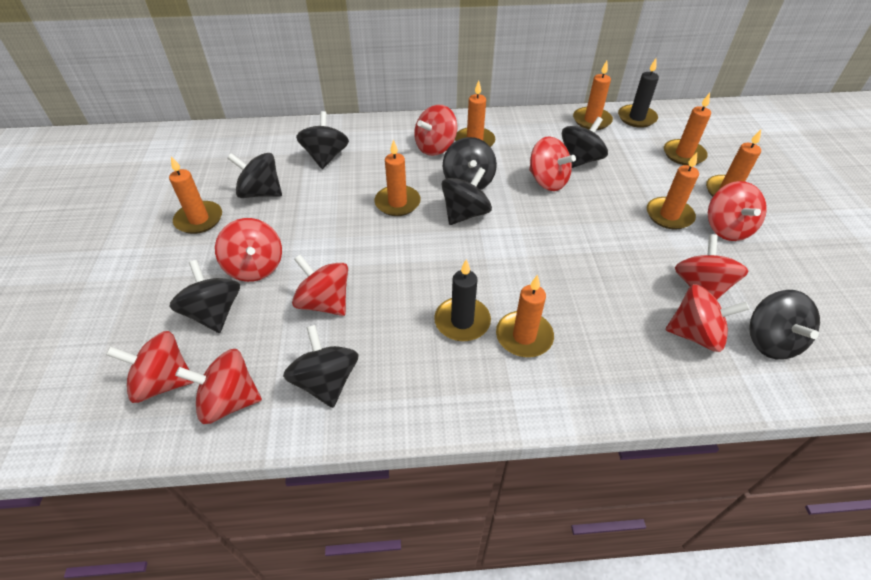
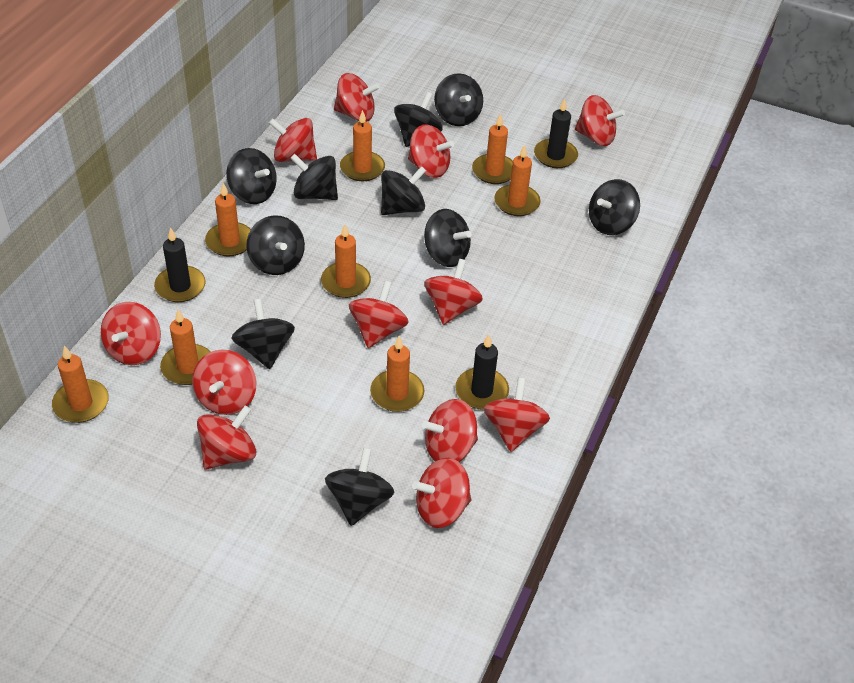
black candle: 2 -> 3
black spinning top: 8 -> 10
red spinning top: 9 -> 12

